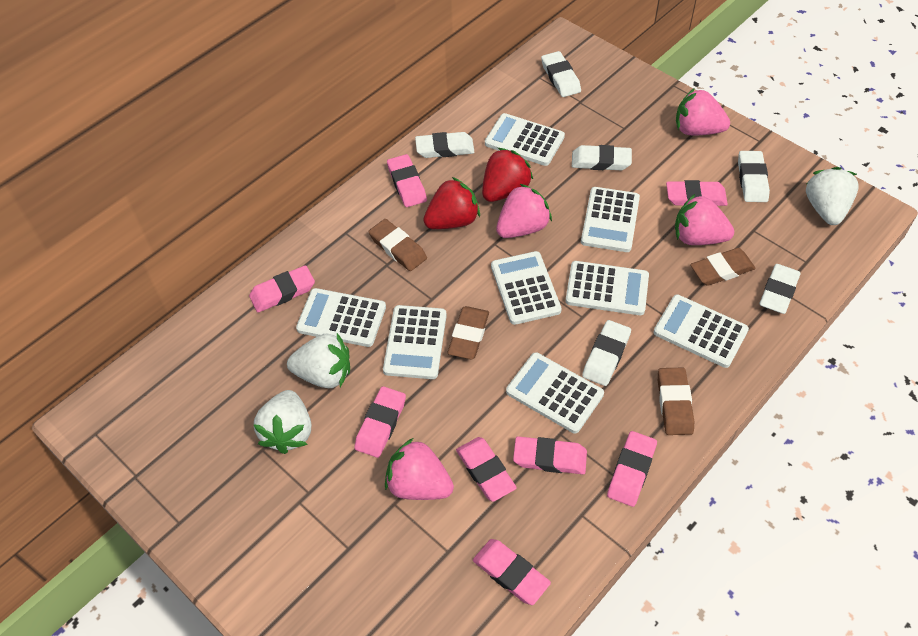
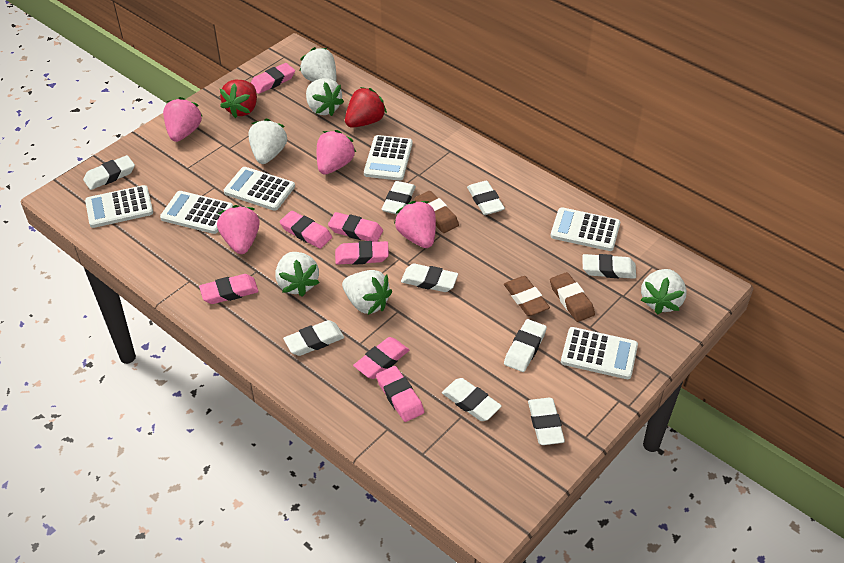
brown eraser: 4 -> 3
pink eraser: 8 -> 7
white calculator: 8 -> 6
white eraser: 6 -> 9
white strawberry: 3 -> 6

